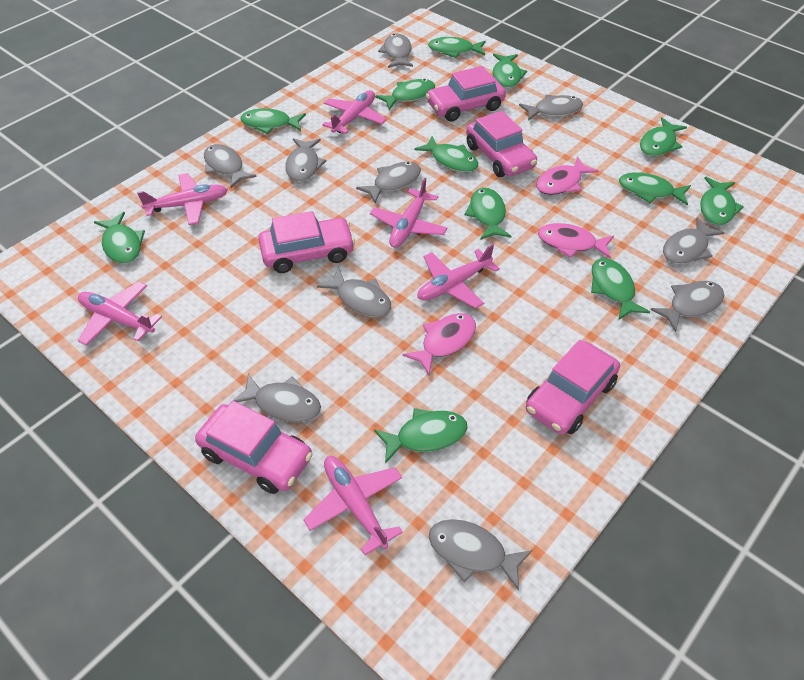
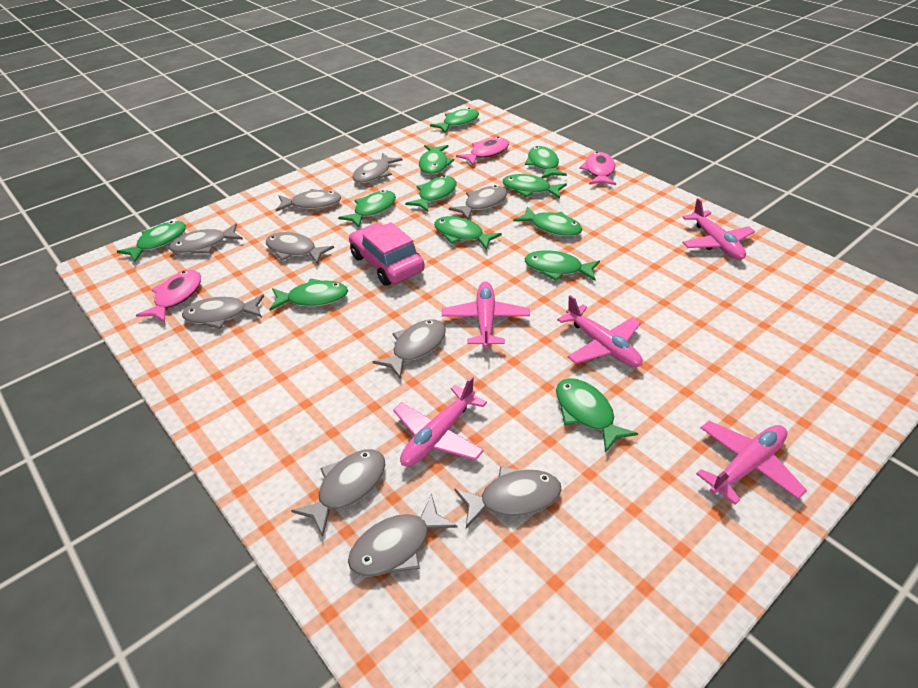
pink car: 5 -> 1
pink plane: 6 -> 5

